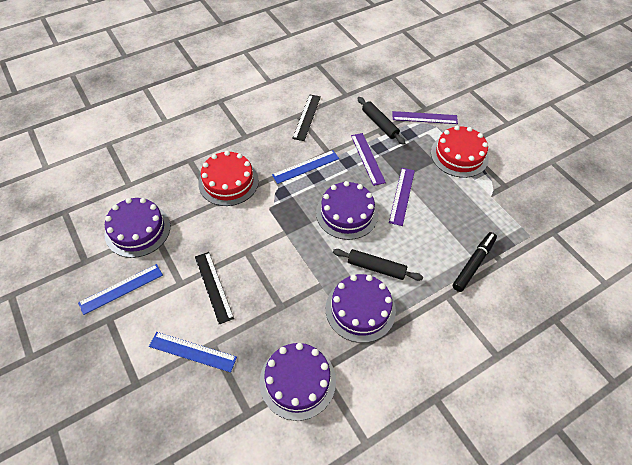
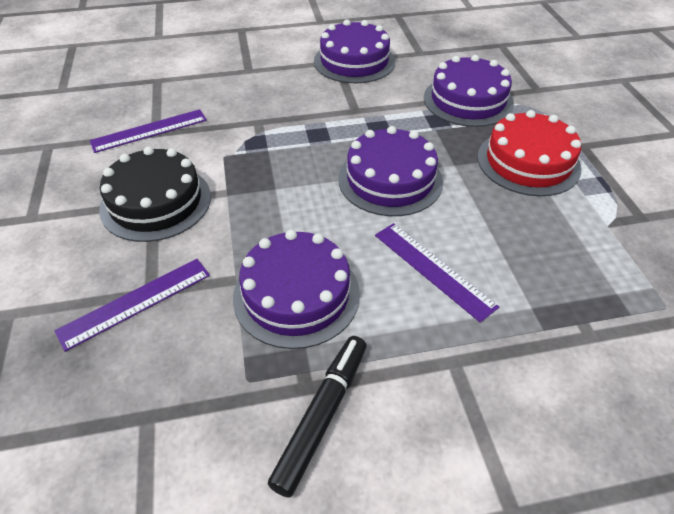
black cake: 0 -> 1
black rolling pin: 2 -> 0
black ruler: 2 -> 0
blue ruler: 3 -> 0
red cake: 2 -> 1

